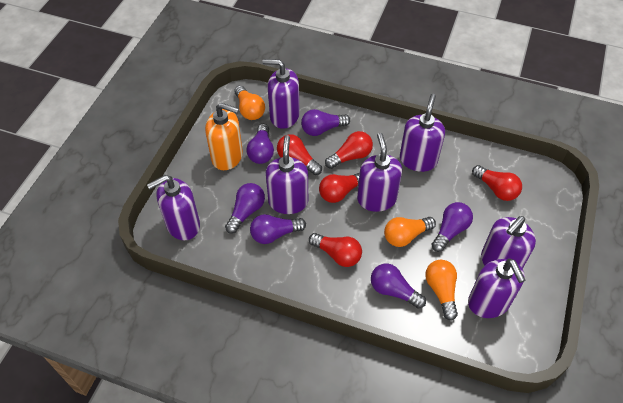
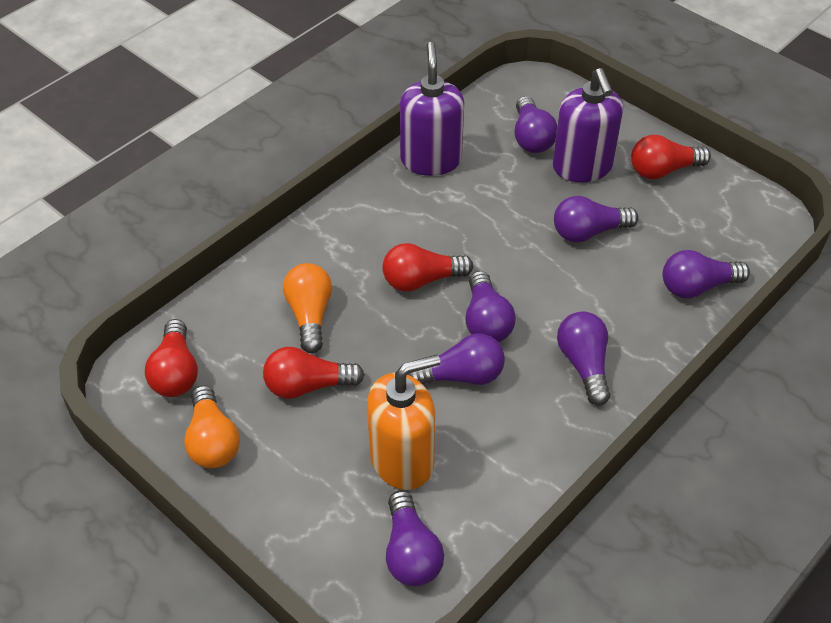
orange light bulb: 3 -> 2
purple light bulb: 6 -> 7
purple soap dispenser: 7 -> 2
red light bulb: 5 -> 4

